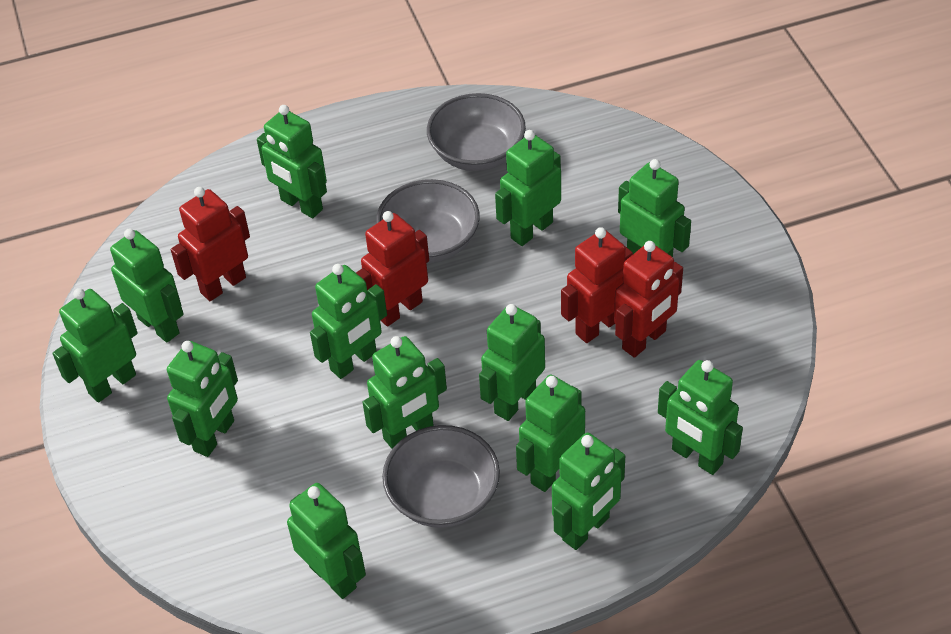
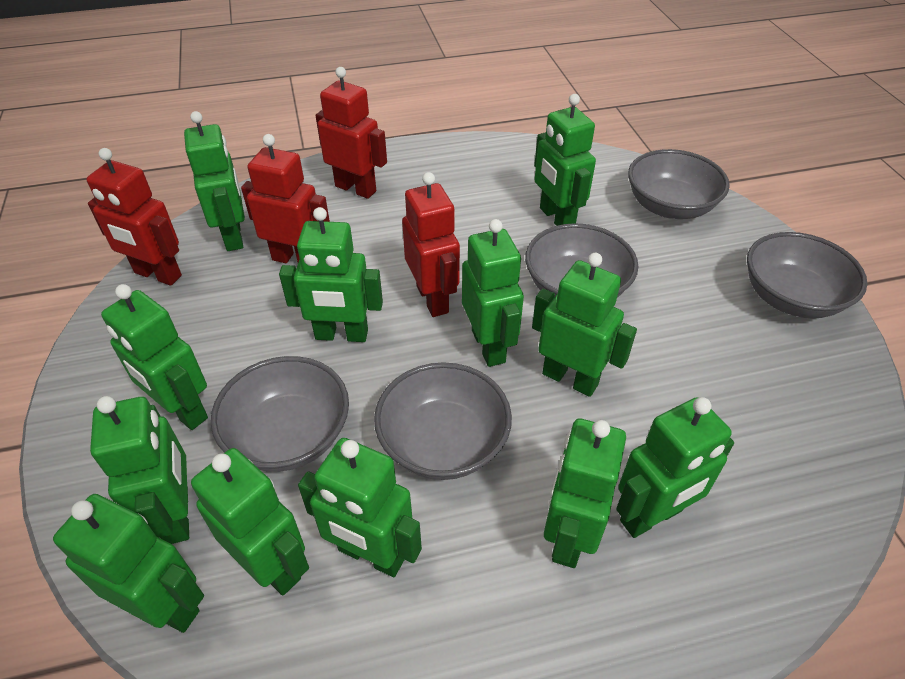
green robot: 13 -> 12
grey bowl: 3 -> 5

